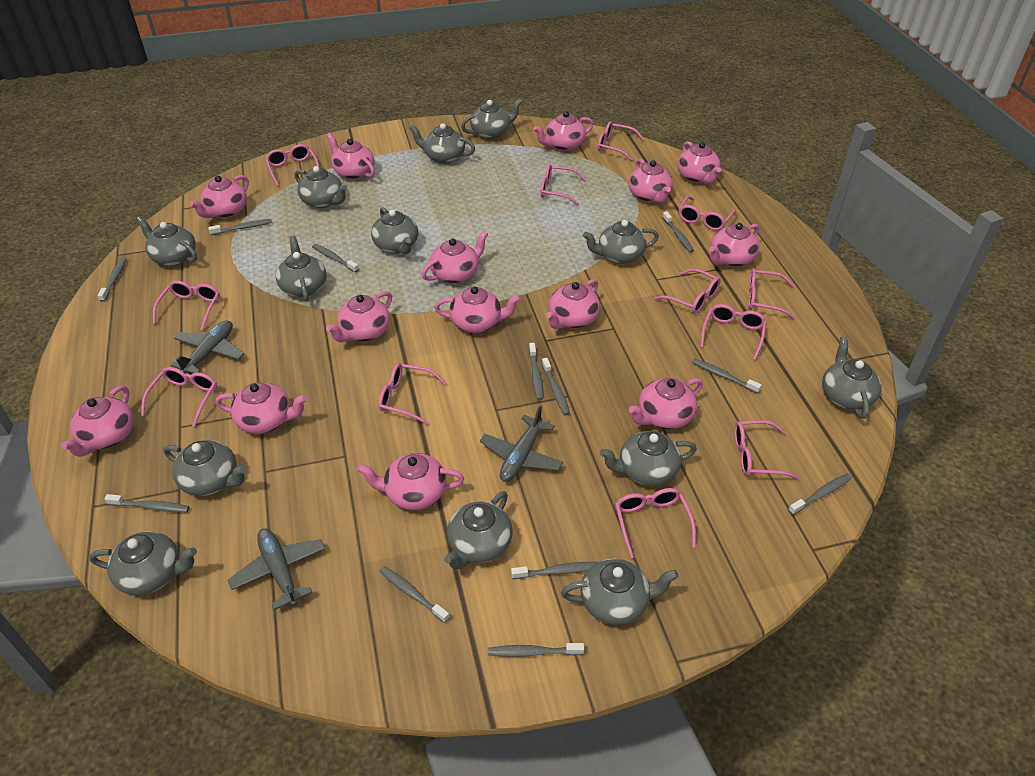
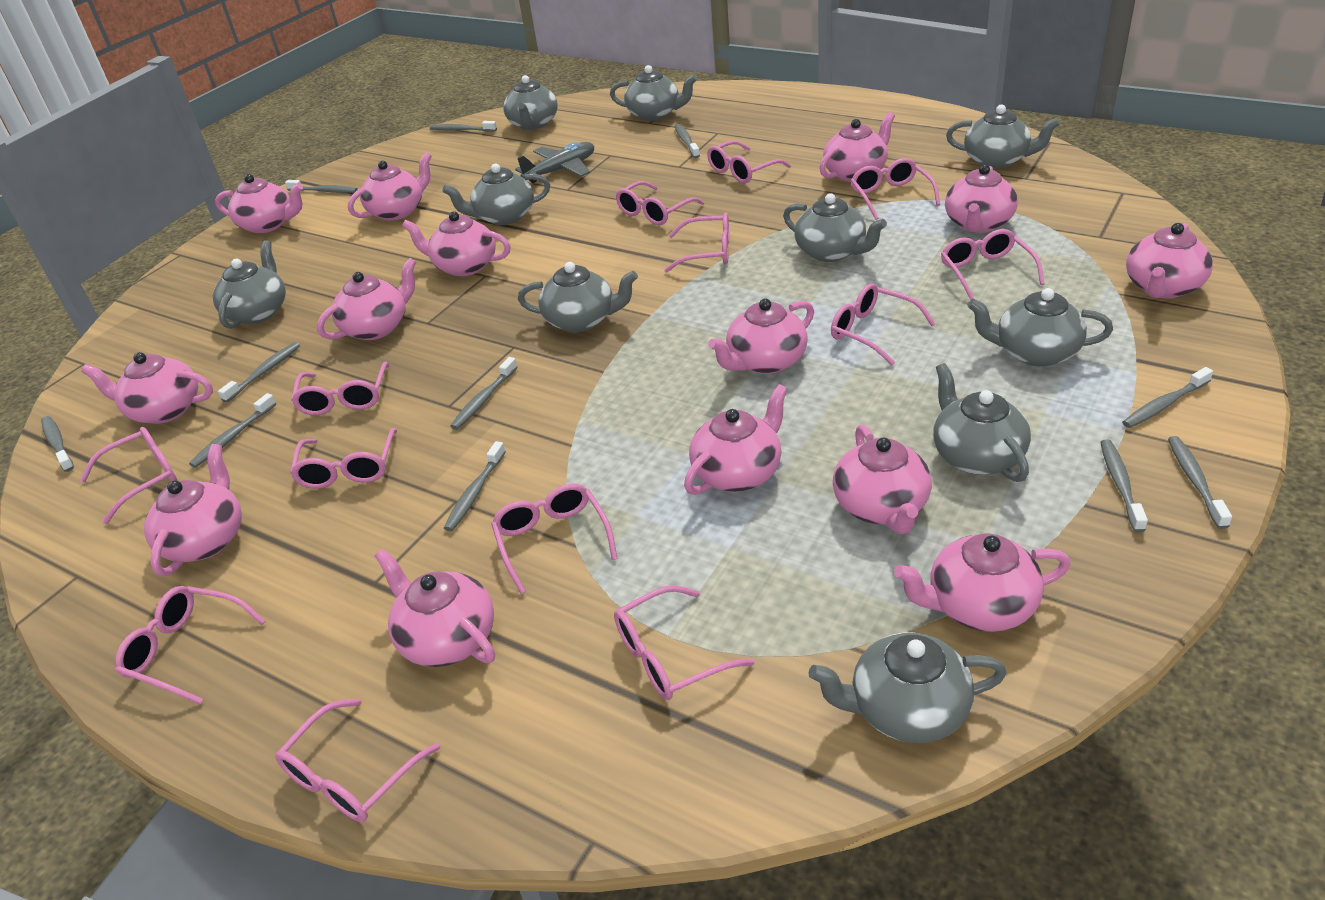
grey plane: 3 -> 1
grey teapot: 13 -> 10
grey toothbrush: 12 -> 11
pink glasses: 12 -> 13

